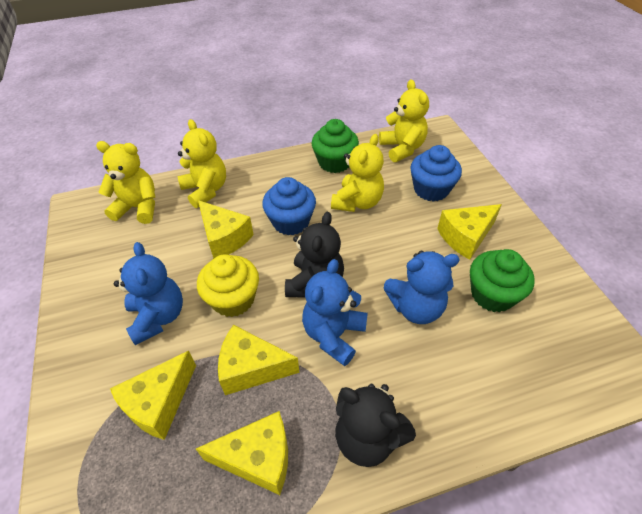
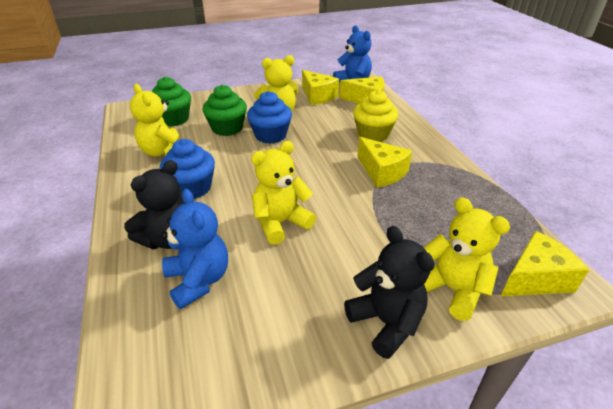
blue teddy bear: 3 -> 2
yellow cheese: 5 -> 4

